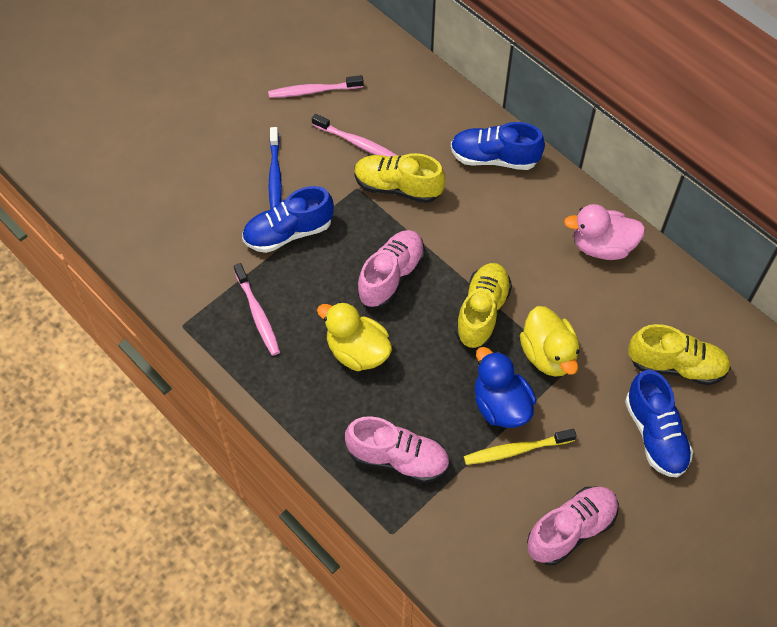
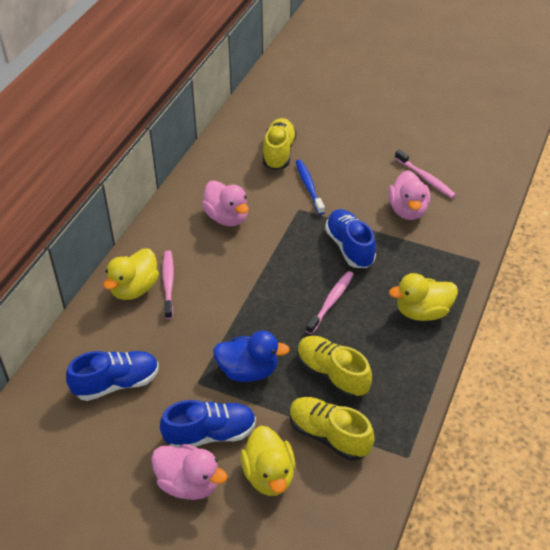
pink duck: 1 -> 3
pink shoe: 3 -> 0
yellow duck: 2 -> 3
yellow toothbrush: 1 -> 0

